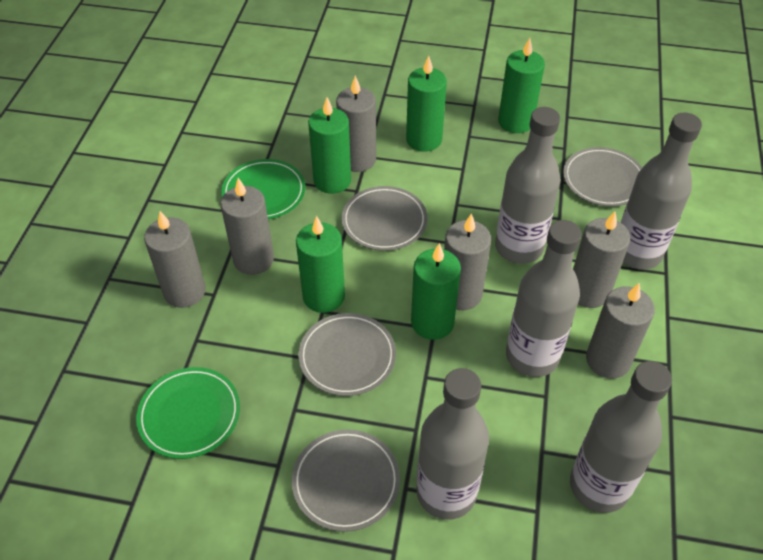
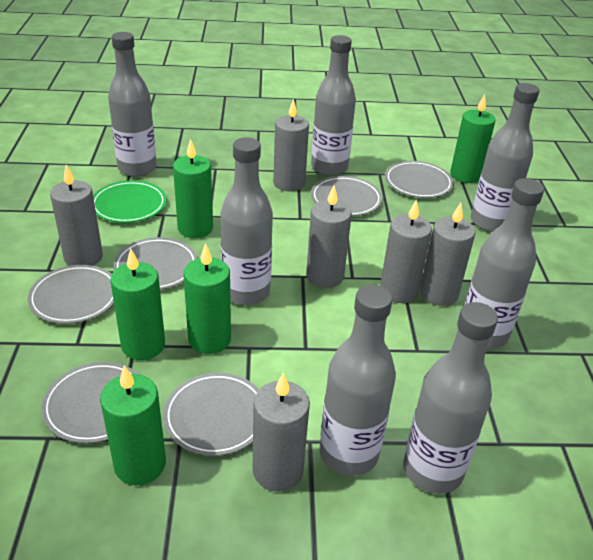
green plate: 2 -> 1
grey bottle: 5 -> 7
grey plate: 4 -> 6

